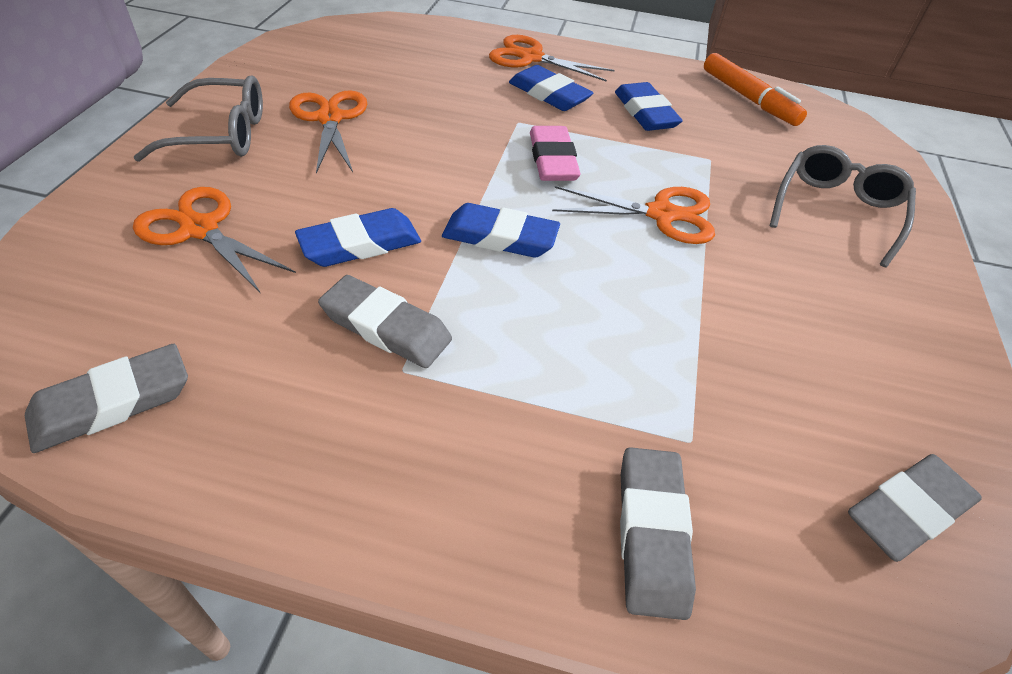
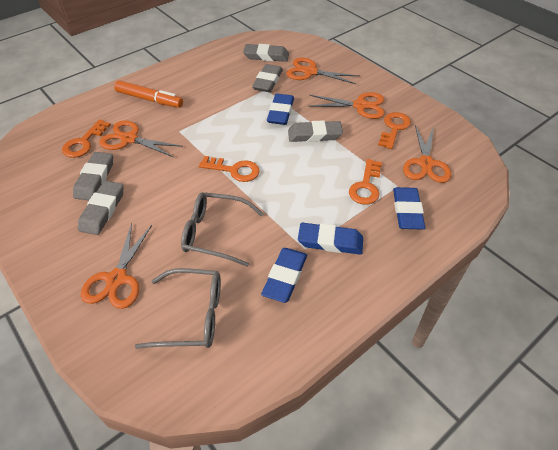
grey eraser: 4 -> 5
orange key: 0 -> 4
orange scissors: 4 -> 5
pink eraser: 1 -> 0

